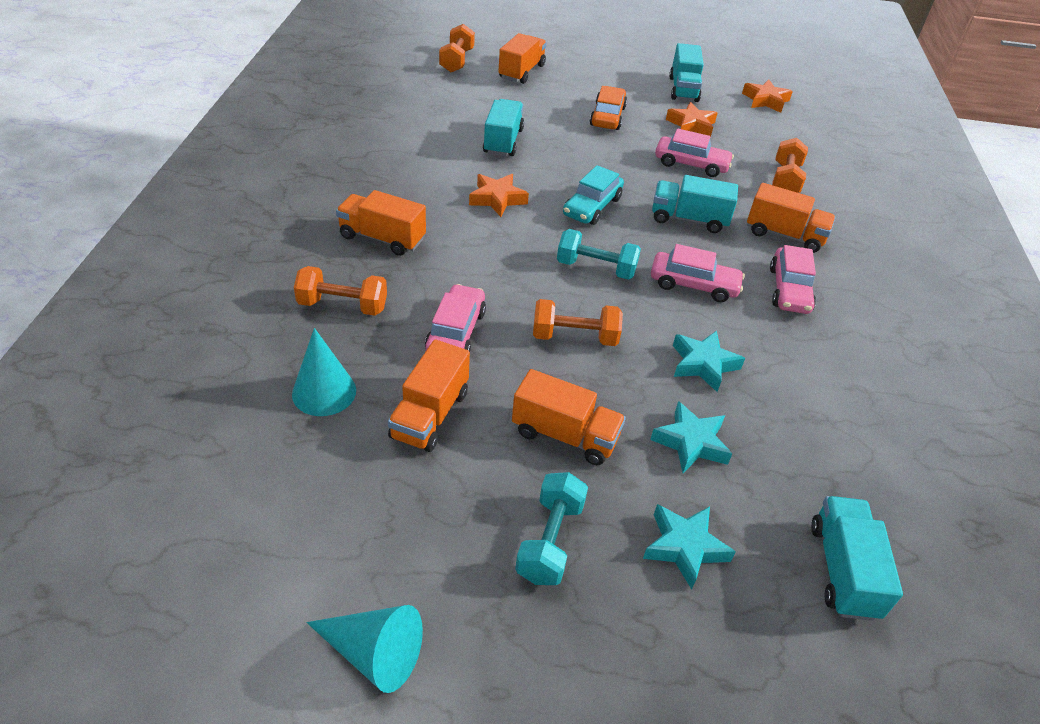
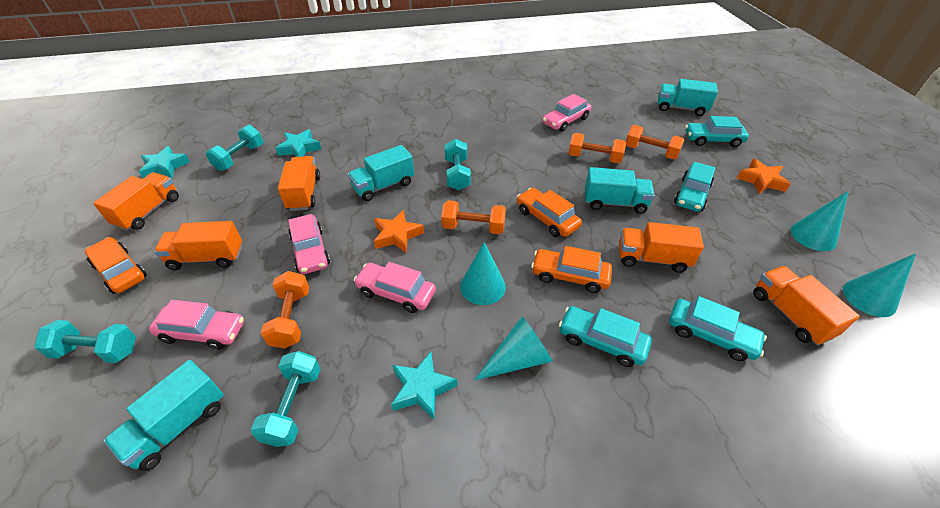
orange car: 1 -> 3
orange star: 3 -> 2
turquoise car: 1 -> 4
turquoise cone: 2 -> 4
turquoise dumbbell: 2 -> 4

